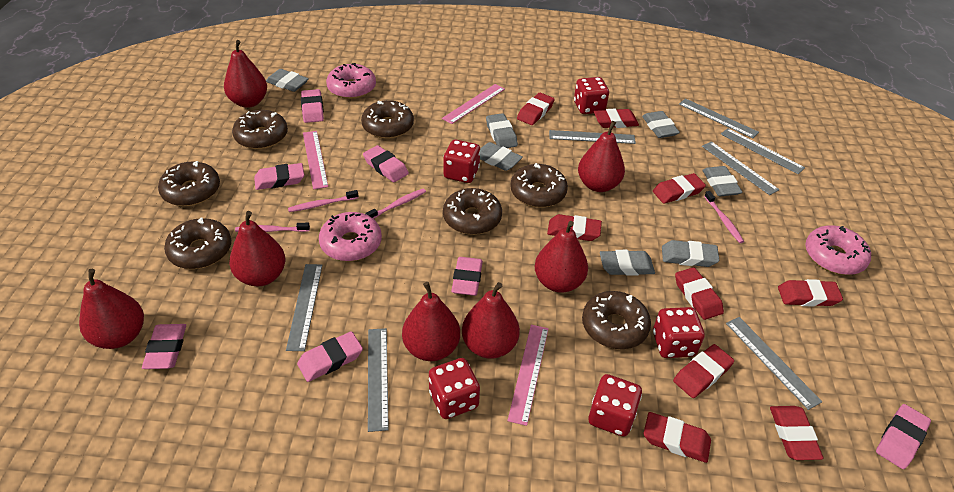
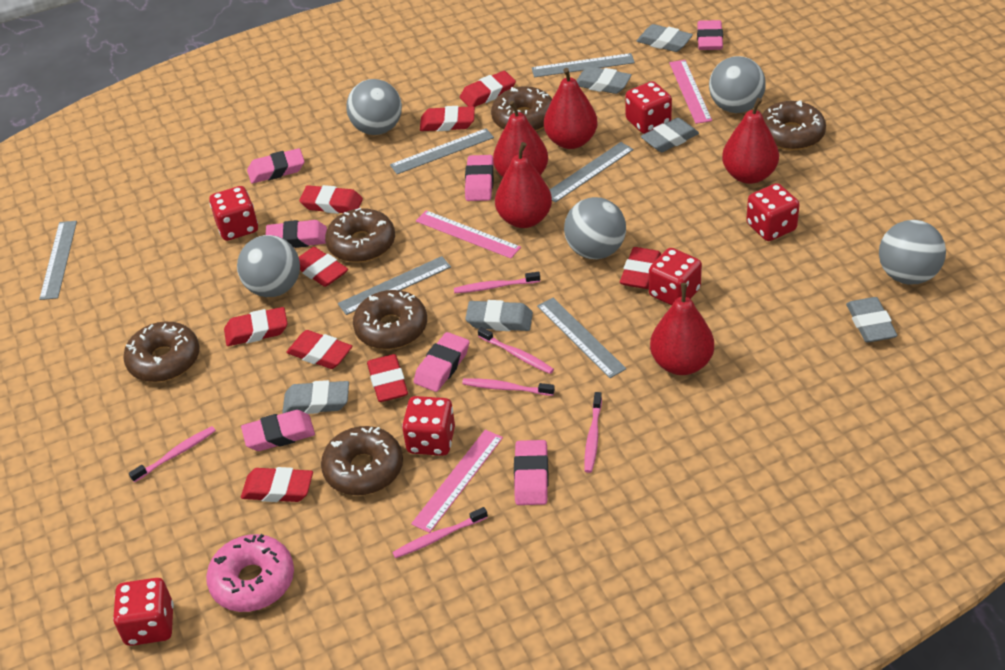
brown donut: 7 -> 6
grey ball: 0 -> 5
grey eraser: 7 -> 6
grey ruler: 7 -> 6
pink donut: 3 -> 1
pink toothbrush: 4 -> 6
red dice: 5 -> 6
red pear: 7 -> 5

